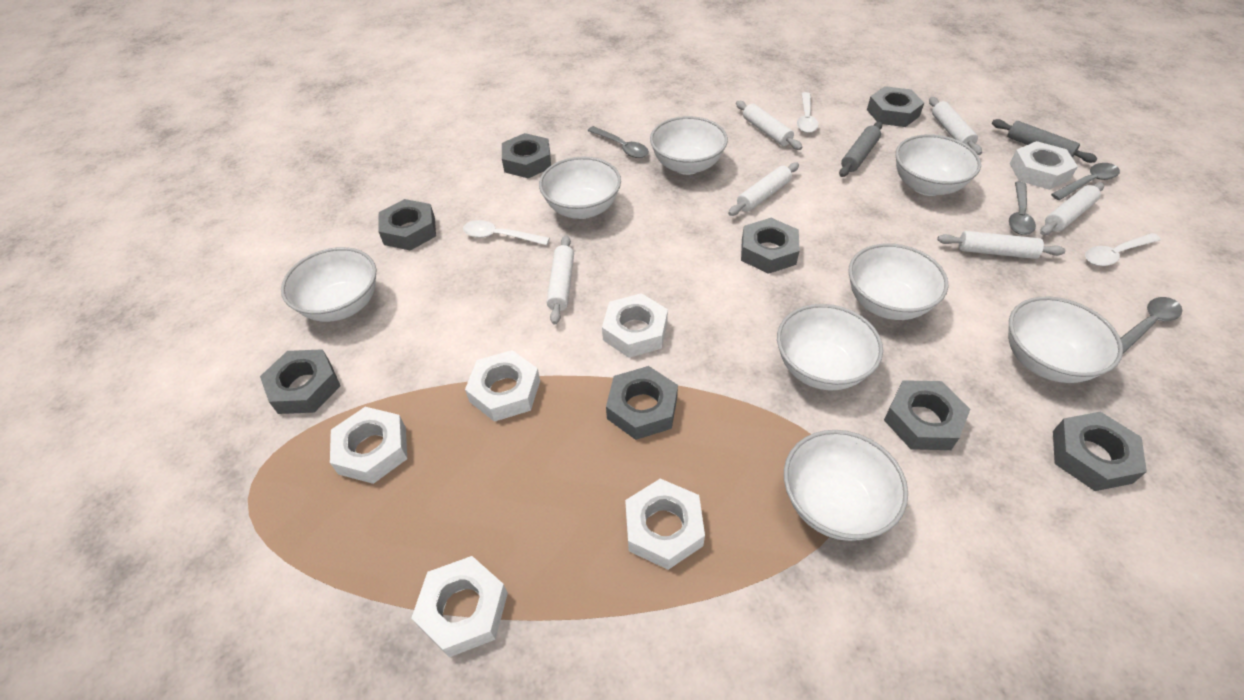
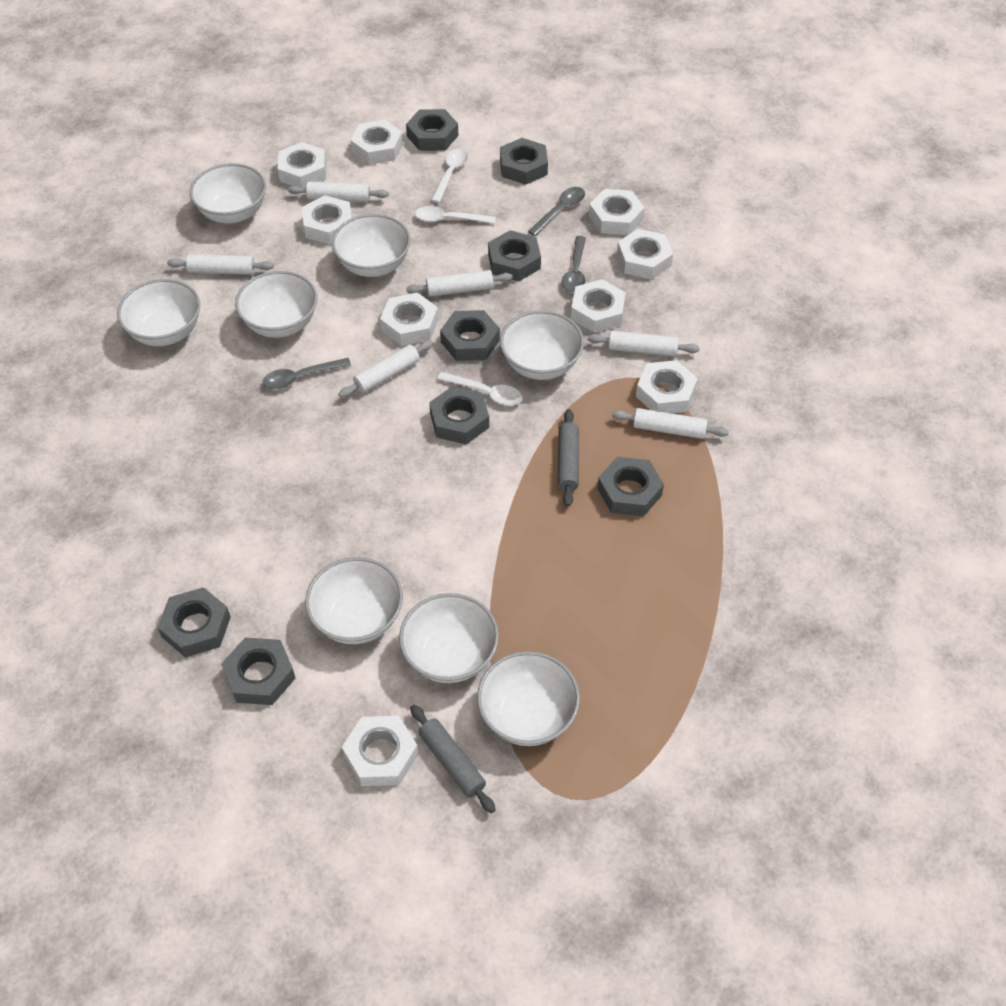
grey spoon: 4 -> 3
white nut: 6 -> 9

